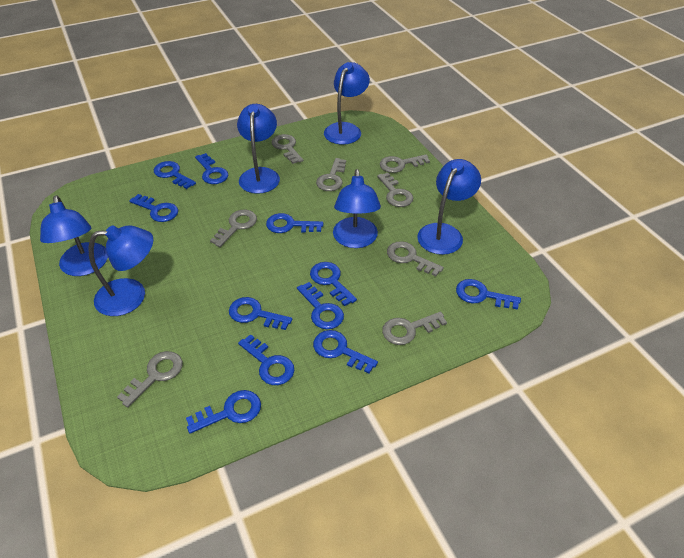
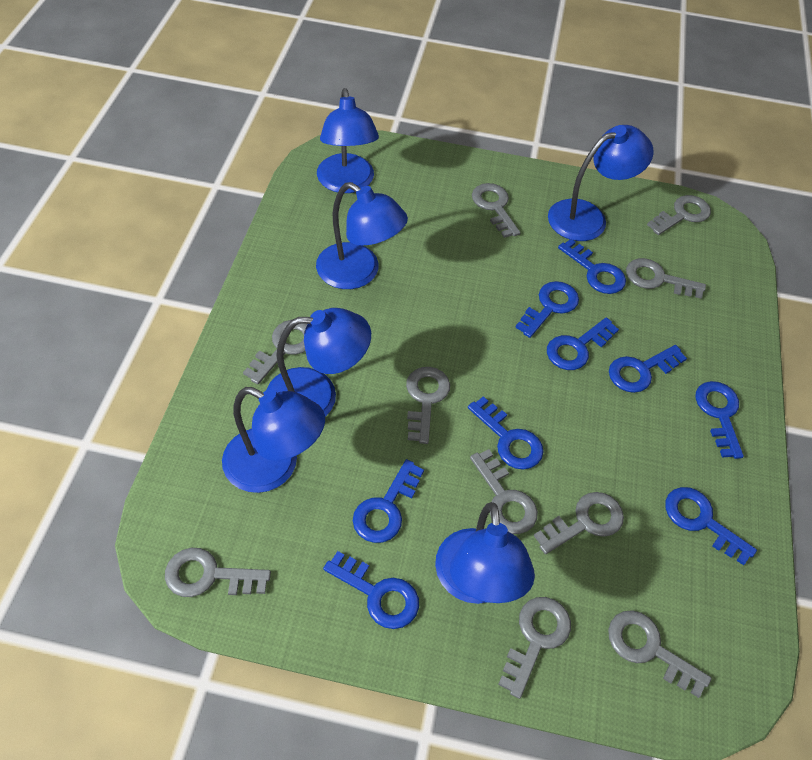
blue key: 11 -> 9
grey key: 8 -> 10

